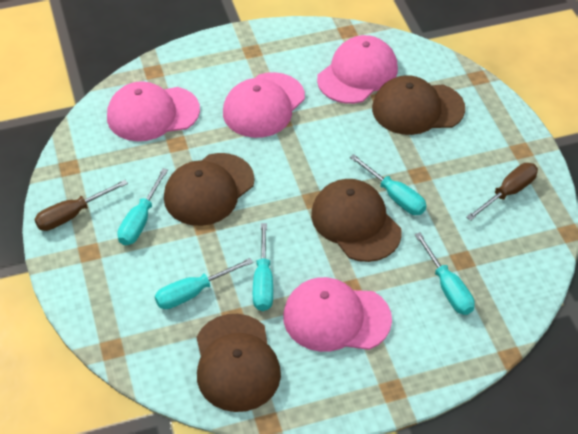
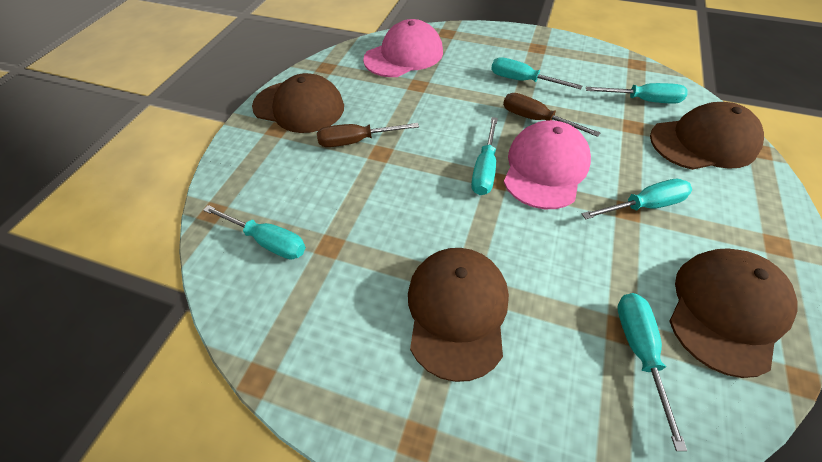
pink cap: 4 -> 2
turquoise screwdriver: 5 -> 6

